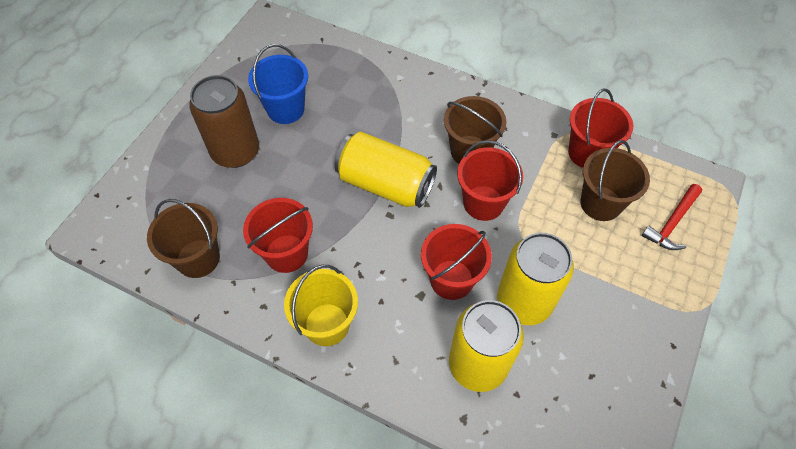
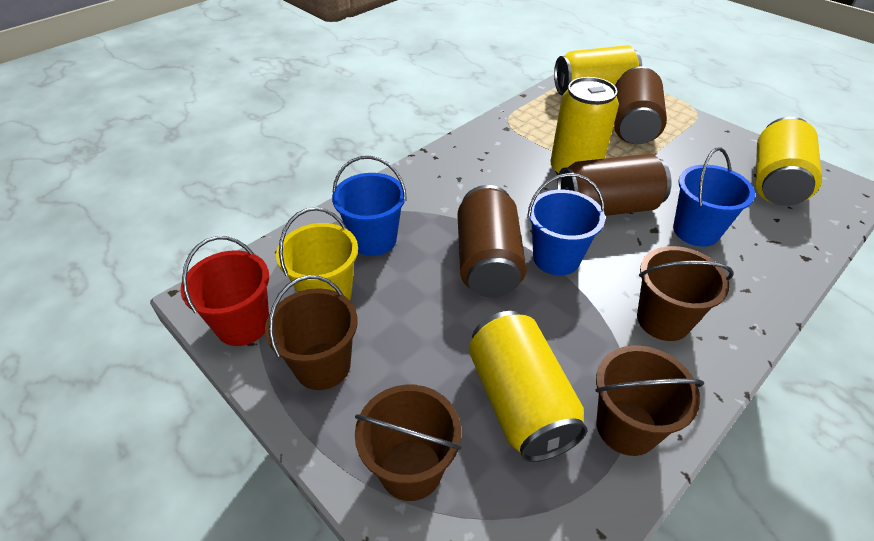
blue bucket: 1 -> 3
brown bucket: 3 -> 4
brown can: 1 -> 3
red bucket: 4 -> 1
red hammer: 1 -> 0
yellow can: 3 -> 4

